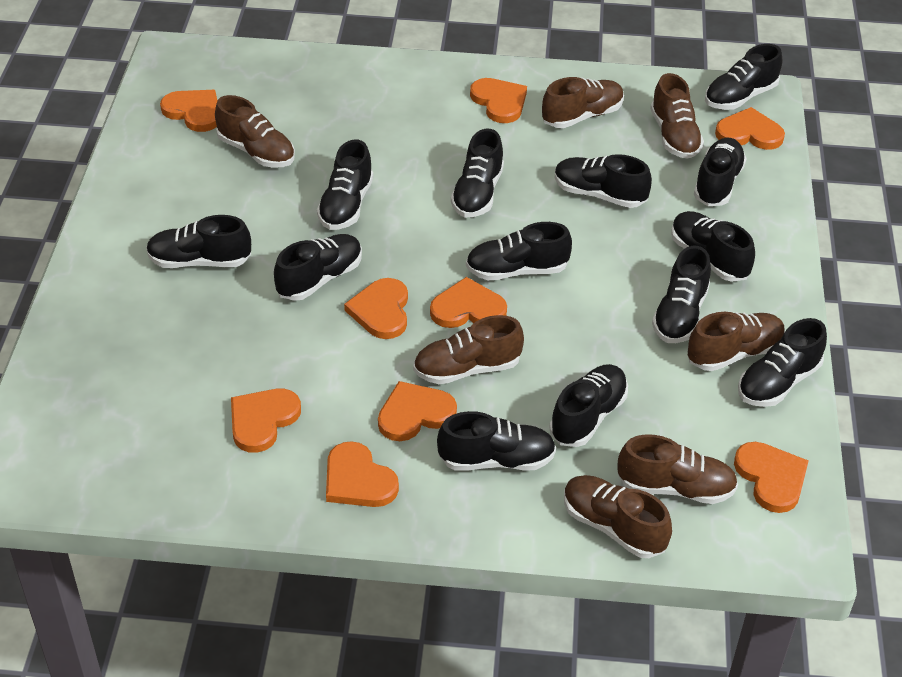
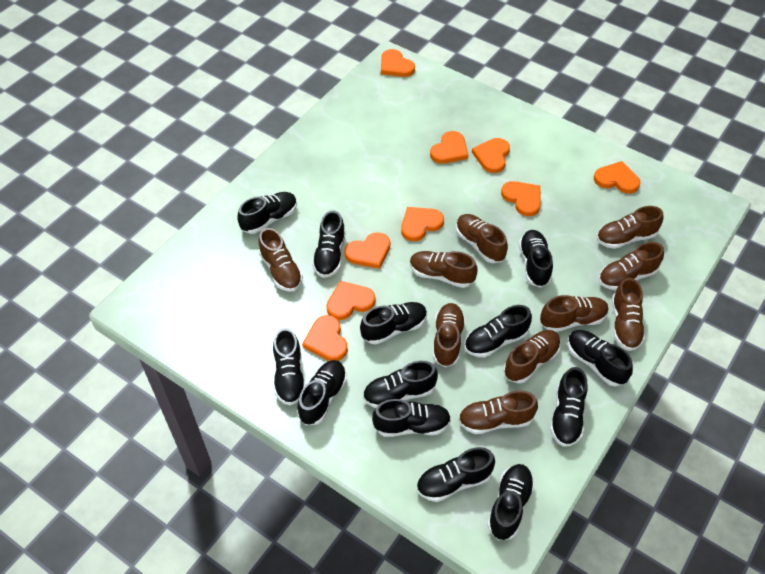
brown shoe: 7 -> 10

